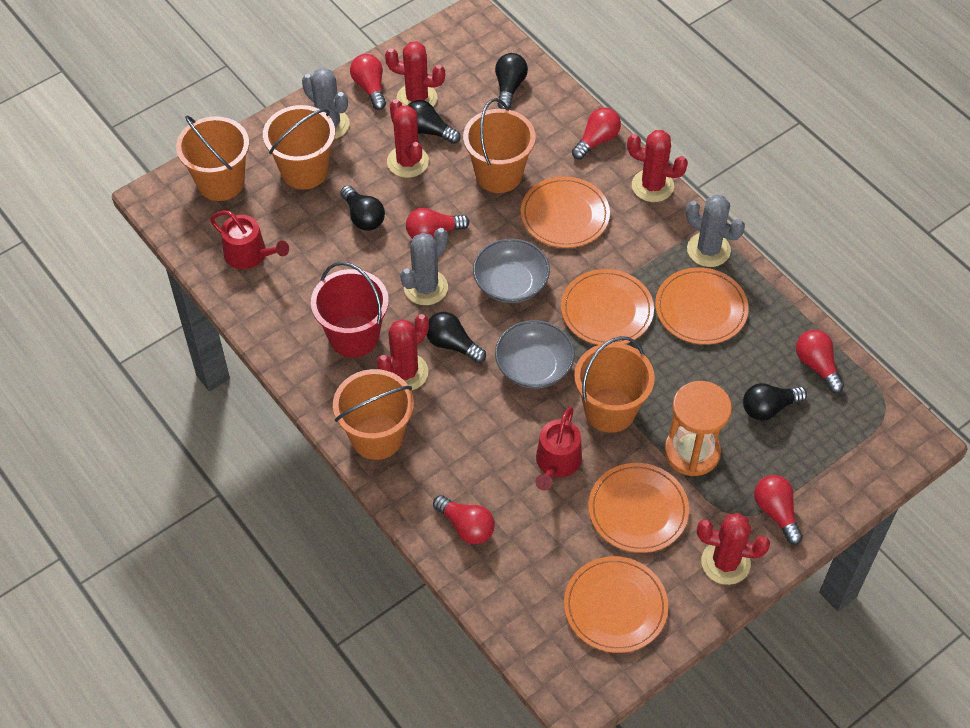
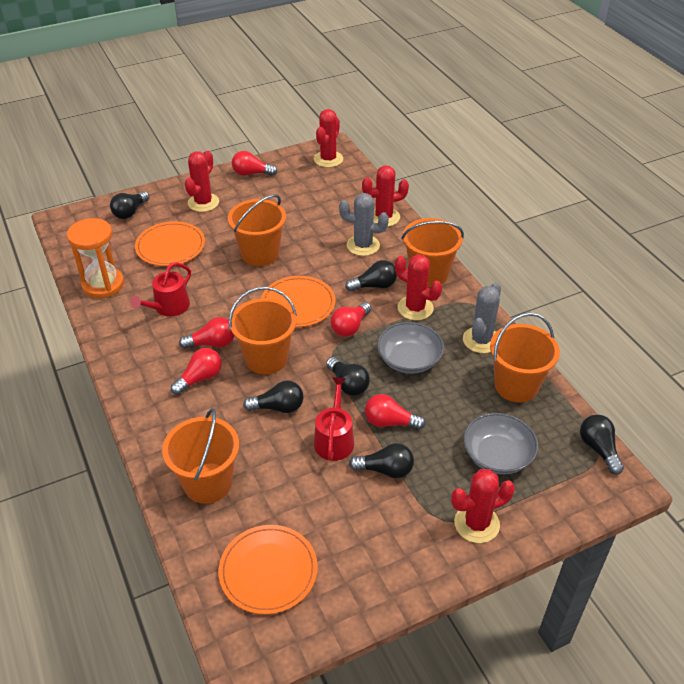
black light bulb: 5 -> 6
grey cactus: 3 -> 2
orange plate: 5 -> 3
red bucket: 1 -> 0
red light bulb: 6 -> 5

